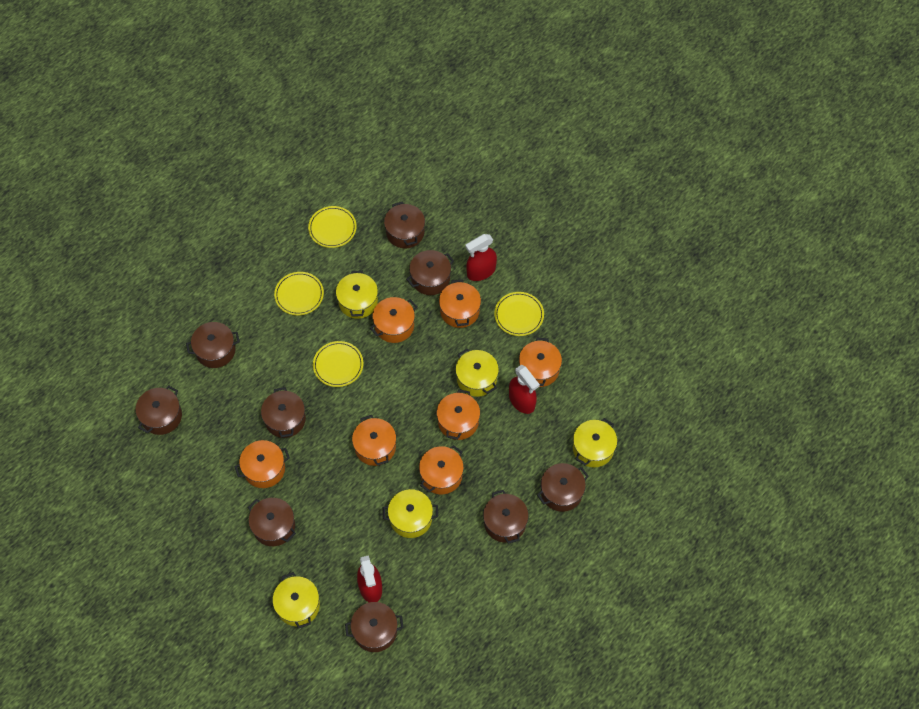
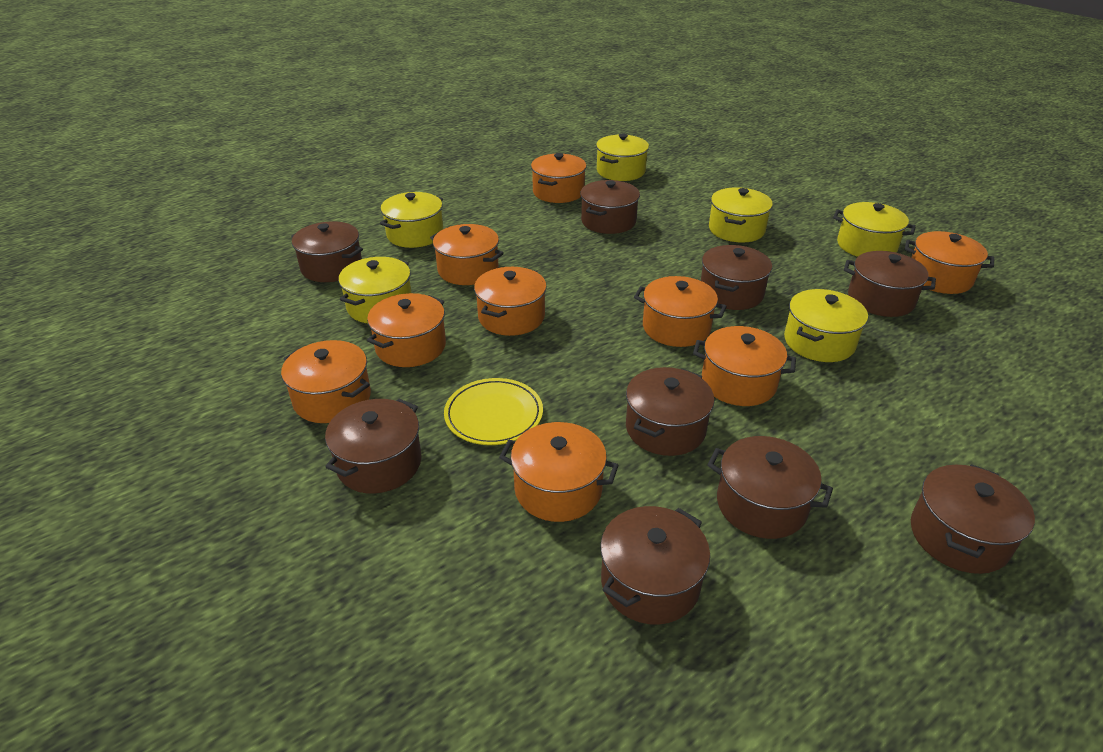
orange pot: 7 -> 9
red spray bottle: 3 -> 0
yellow plate: 4 -> 1
yellow pot: 5 -> 6

